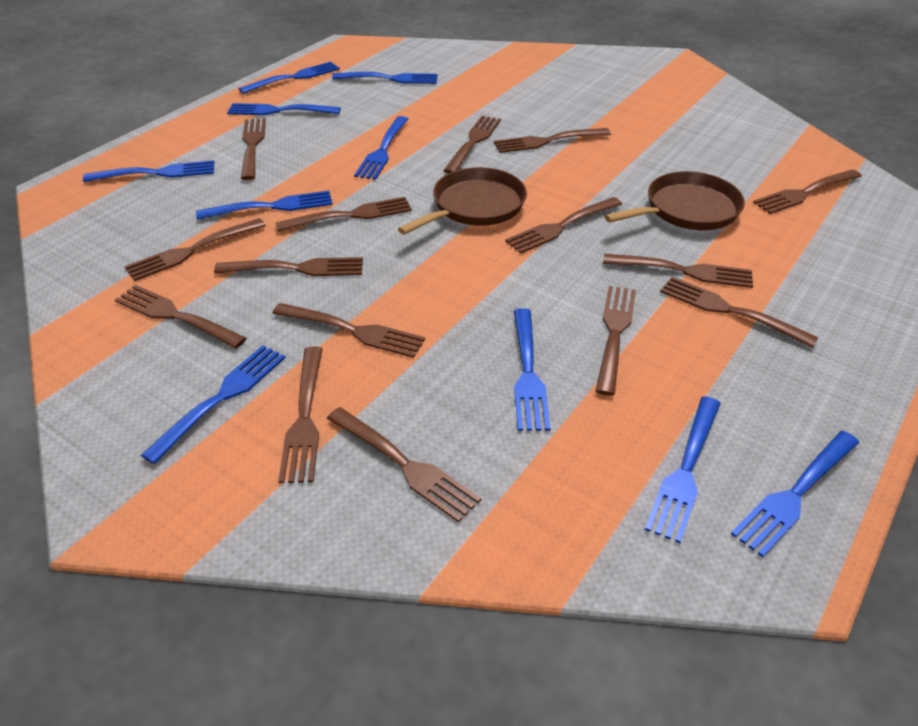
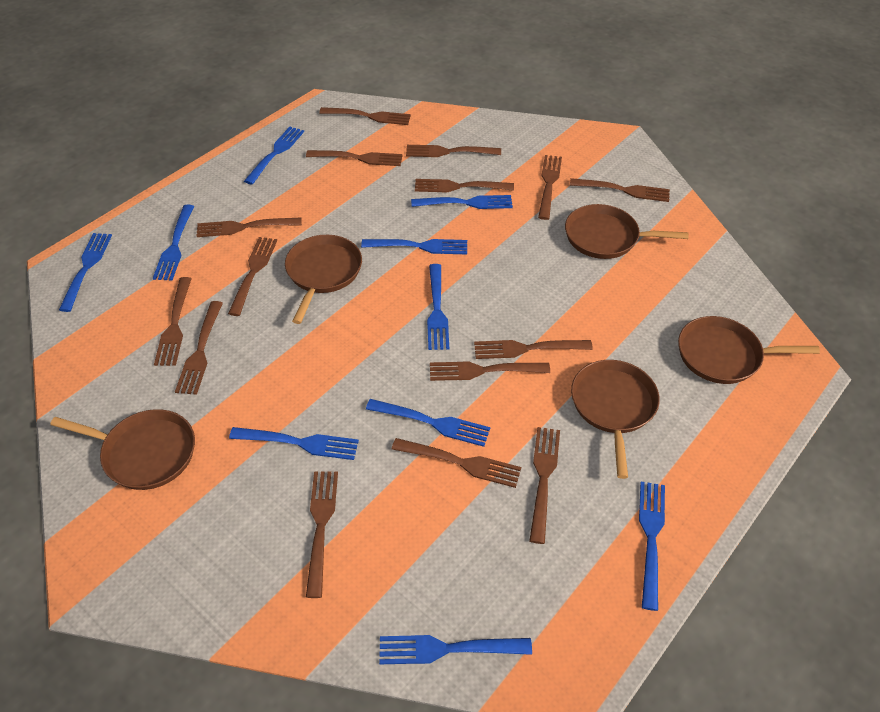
brown pan: 2 -> 5

